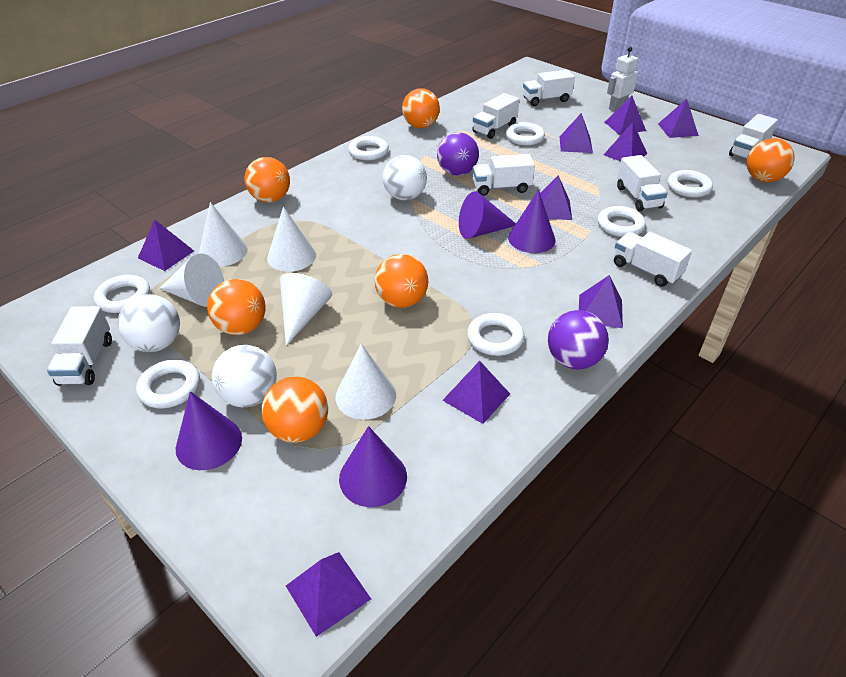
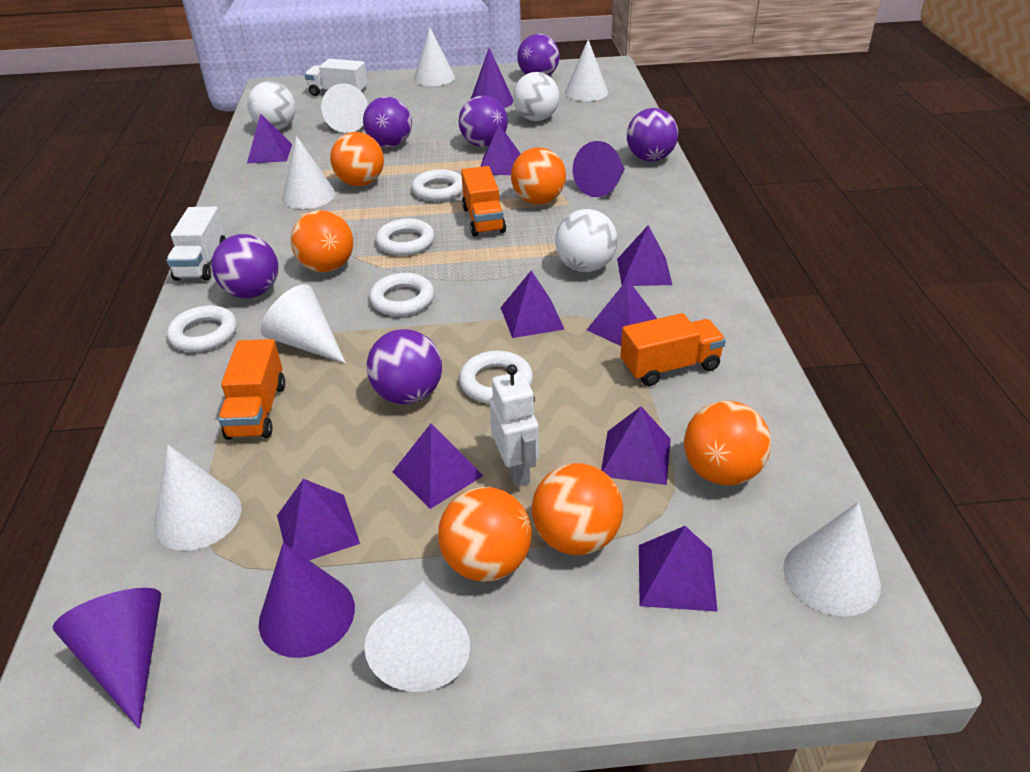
orange truck: 0 -> 3
purple ball: 2 -> 6
white cone: 5 -> 8
white ring: 7 -> 5
white truck: 7 -> 2

